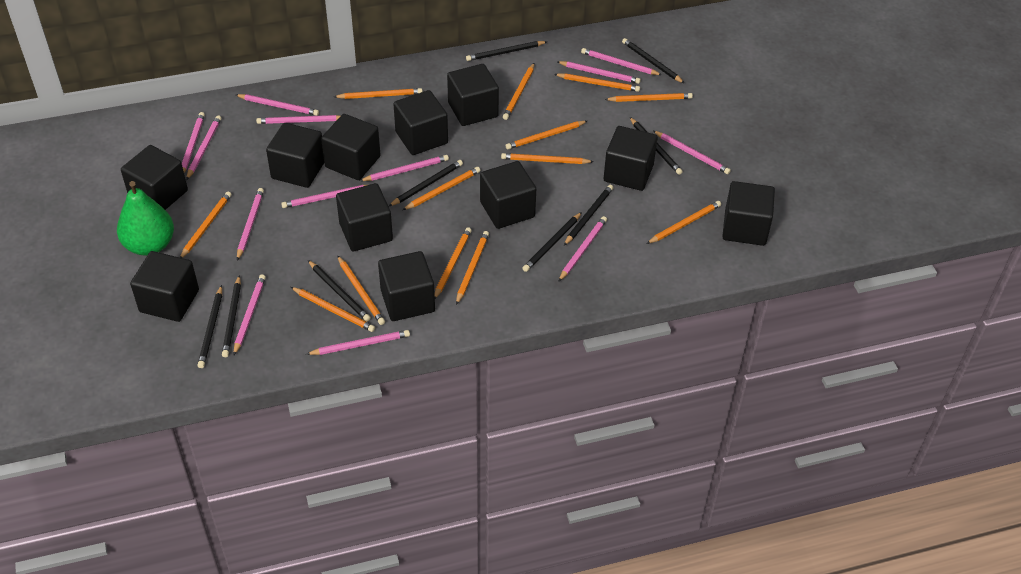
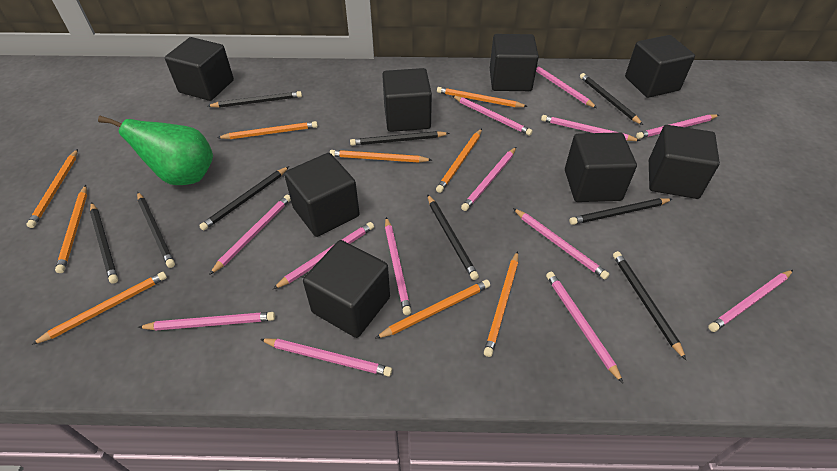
black cube: 11 -> 8
orange pencil: 13 -> 9

